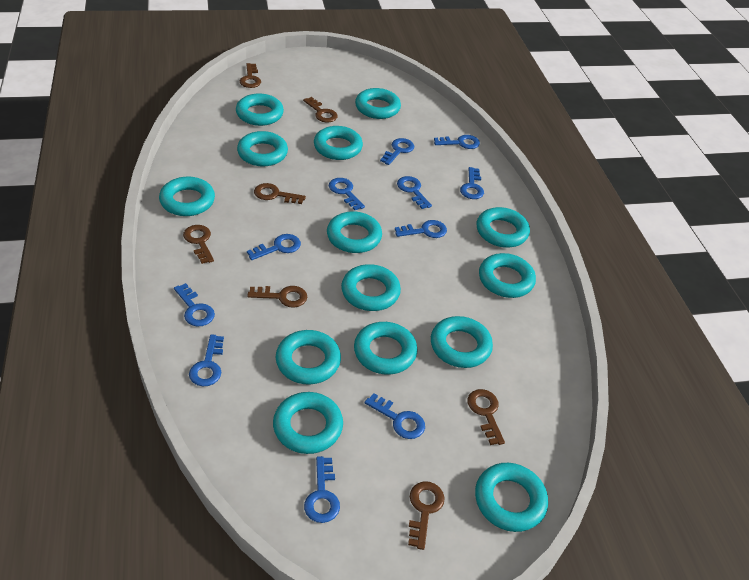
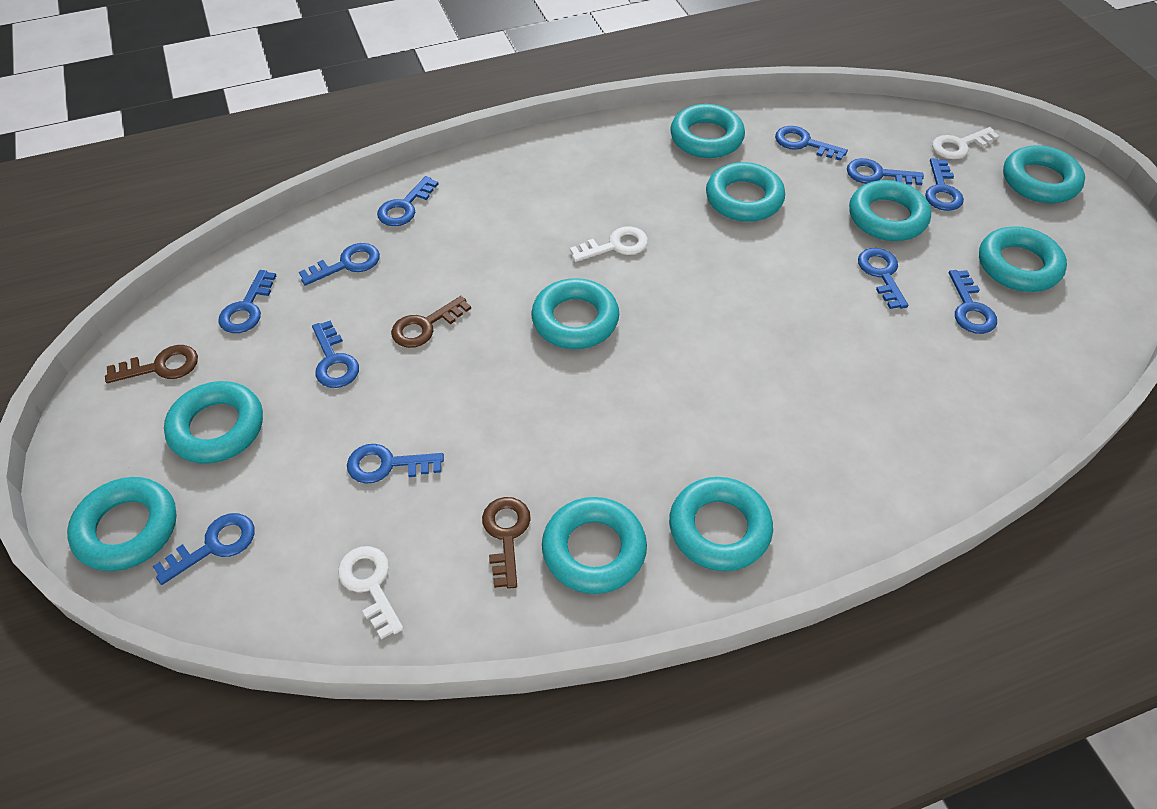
brown key: 7 -> 3
turquoise ring: 14 -> 10
white key: 0 -> 3

